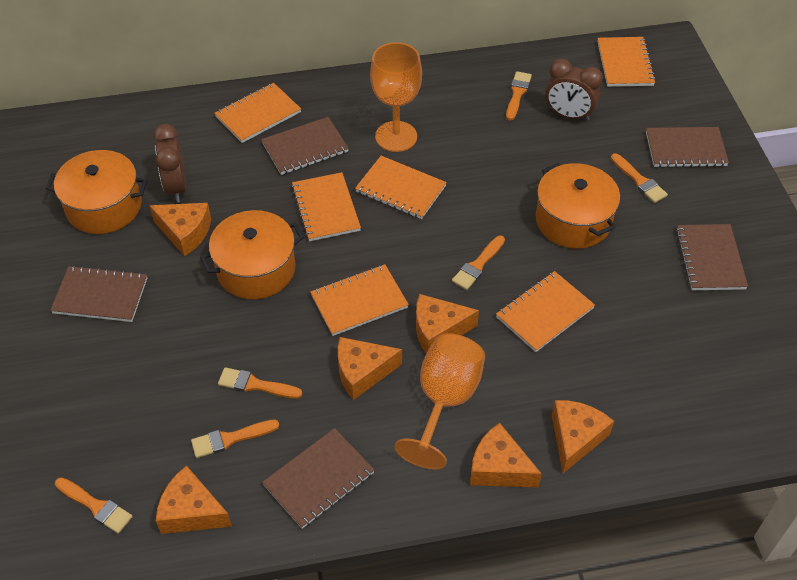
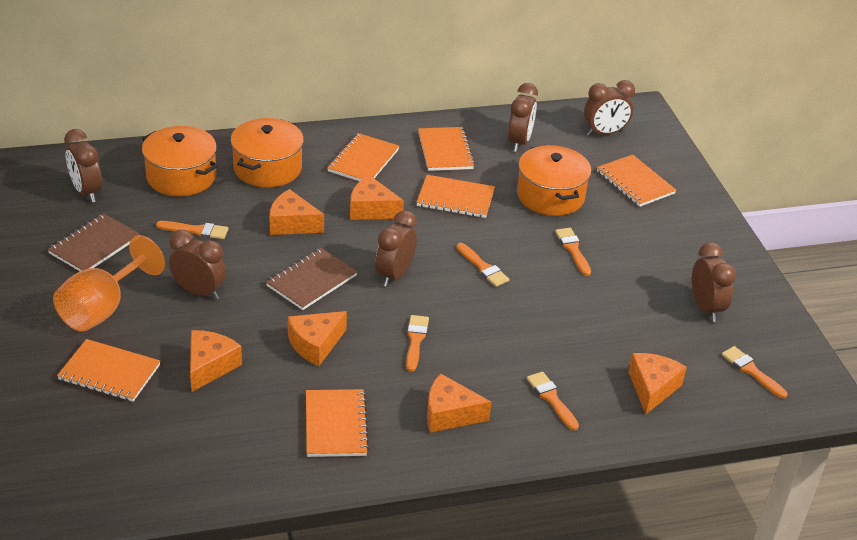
brown clock: 2 -> 6
brown notebook: 5 -> 2
orange goblet: 2 -> 1

